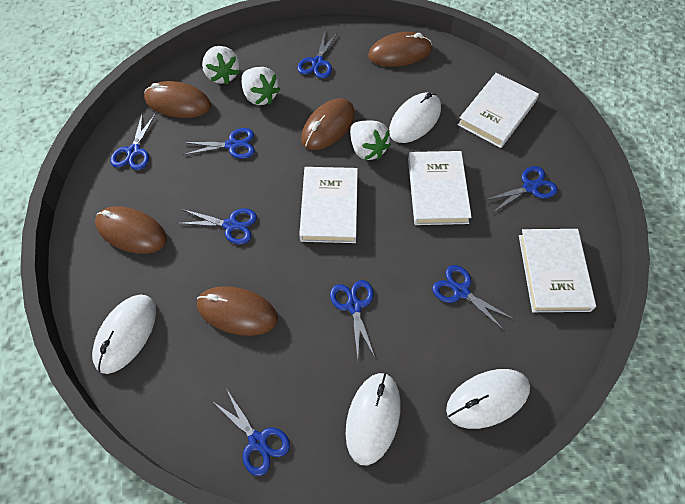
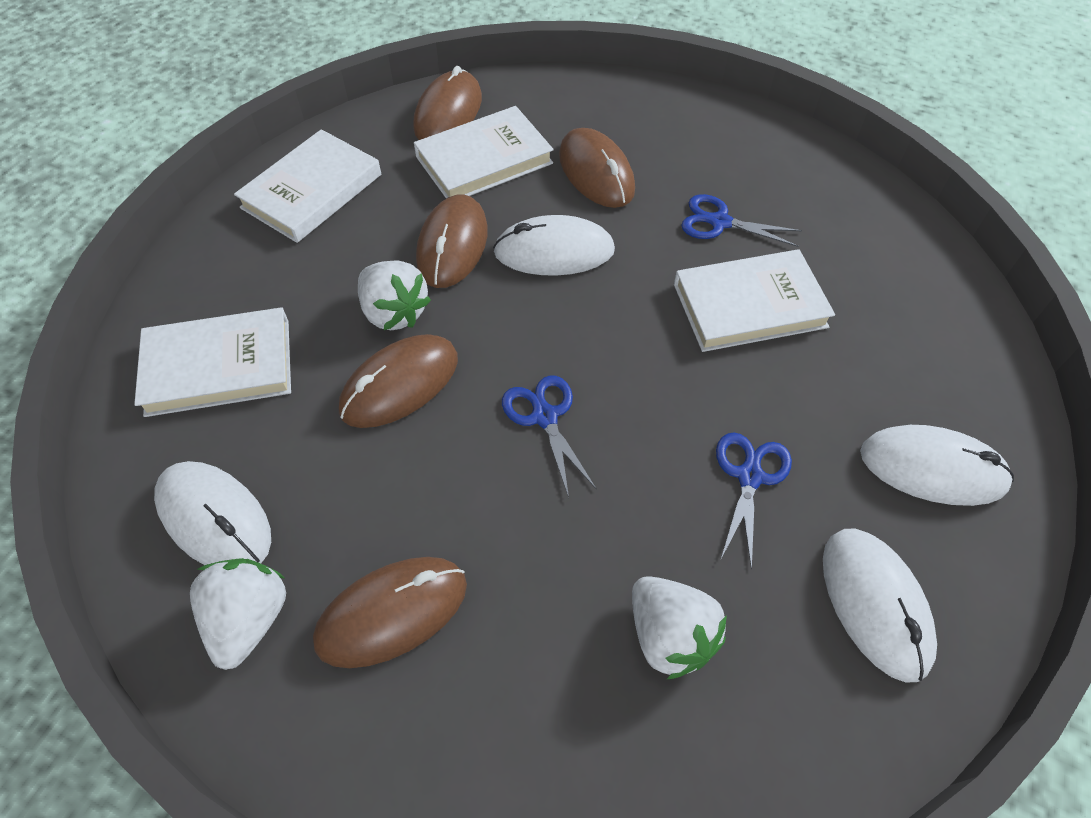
blue scissors: 8 -> 3

